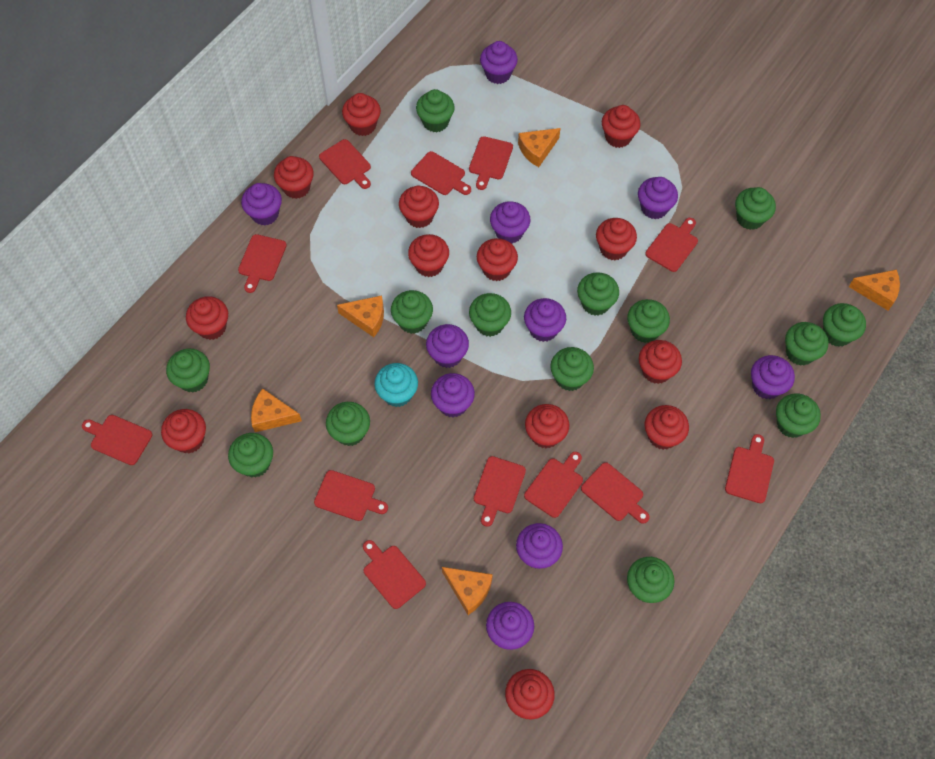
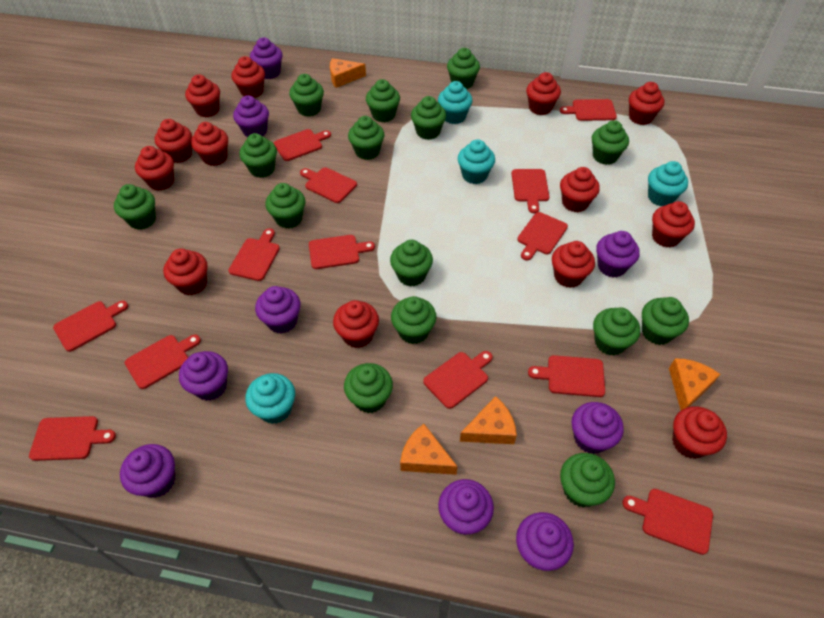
green cupcake: 14 -> 15
orange cheese: 5 -> 4
purple cupcake: 10 -> 9
red cutting board: 12 -> 13
turquoise cupcake: 1 -> 4

